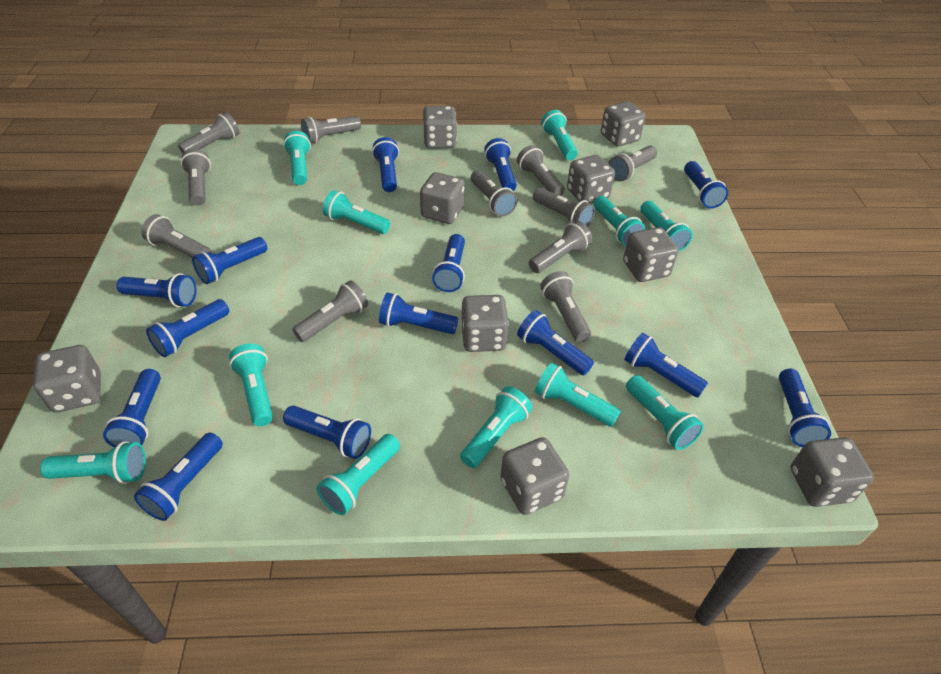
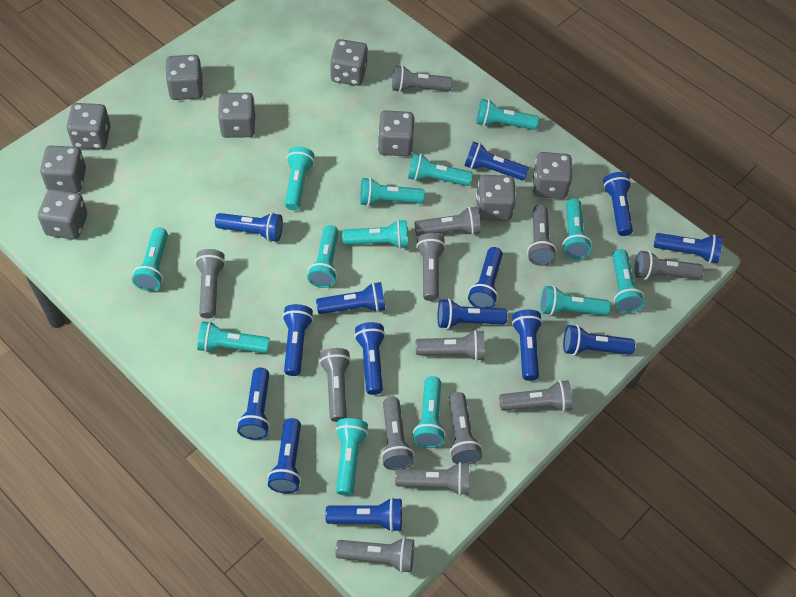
grey flashlight: 11 -> 13
turquoise flashlight: 11 -> 13

